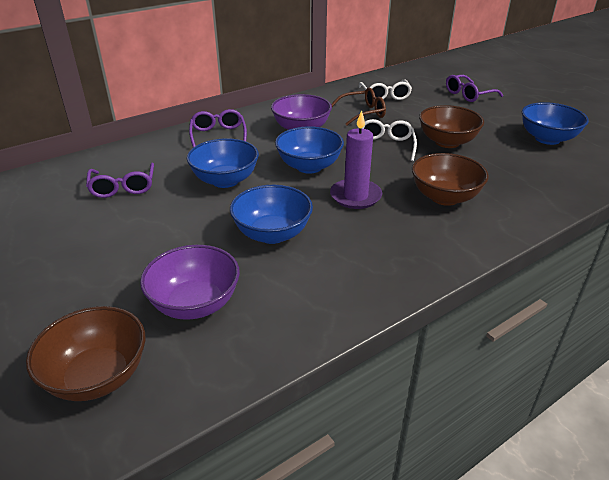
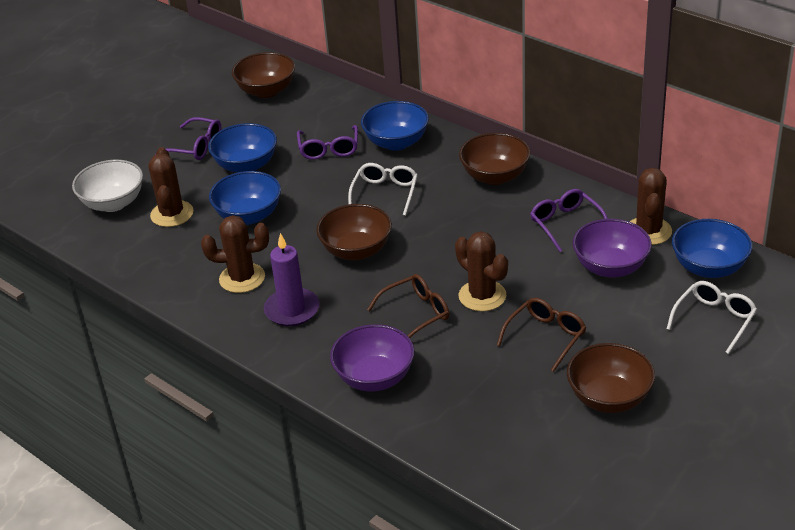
brown bowl: 3 -> 4
brown cactus: 0 -> 4
brown glasses: 1 -> 2
white bowl: 0 -> 1

